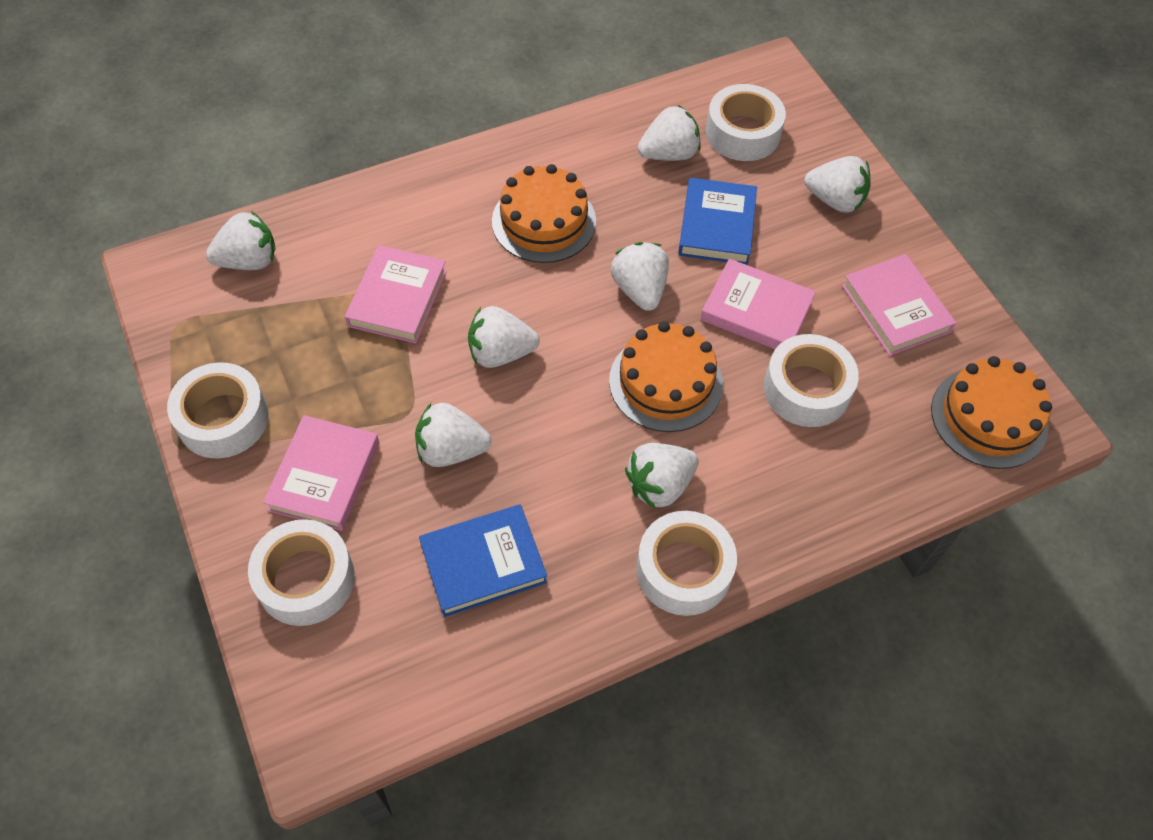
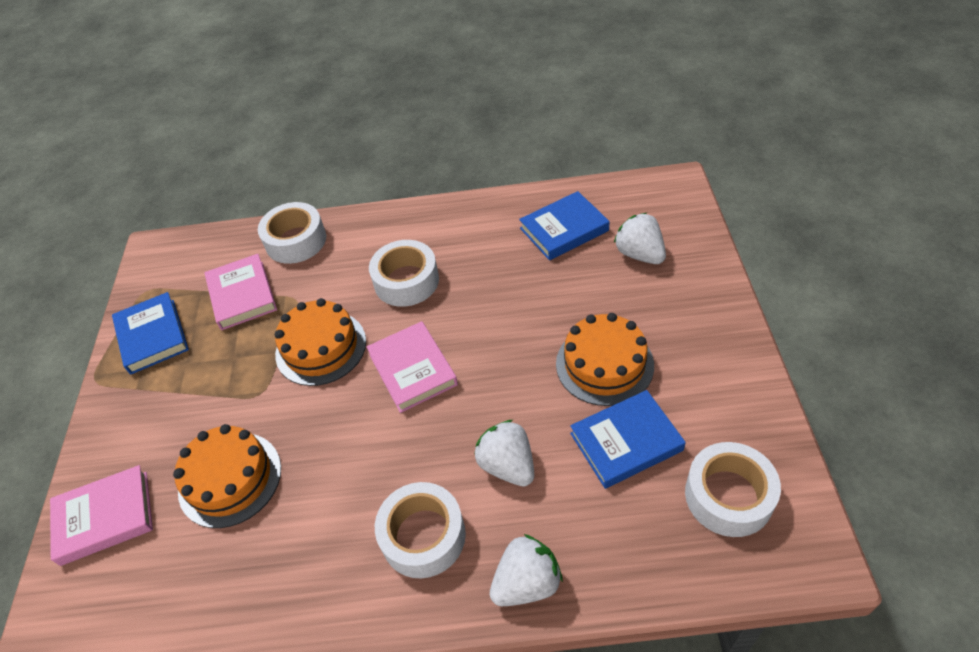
blue book: 2 -> 3
pink book: 4 -> 3
white strawberry: 7 -> 3
white tape: 5 -> 4

